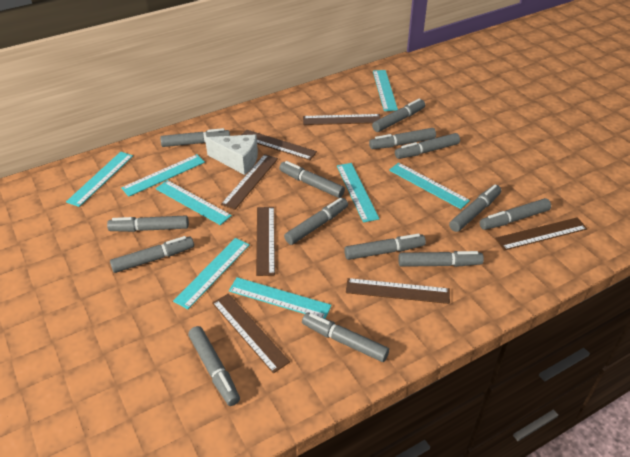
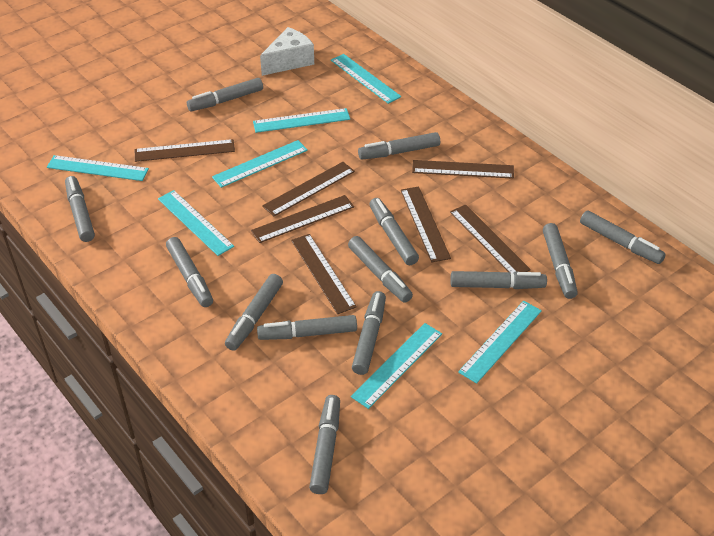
grey marker: 14 -> 13
turquoise ruler: 8 -> 7

